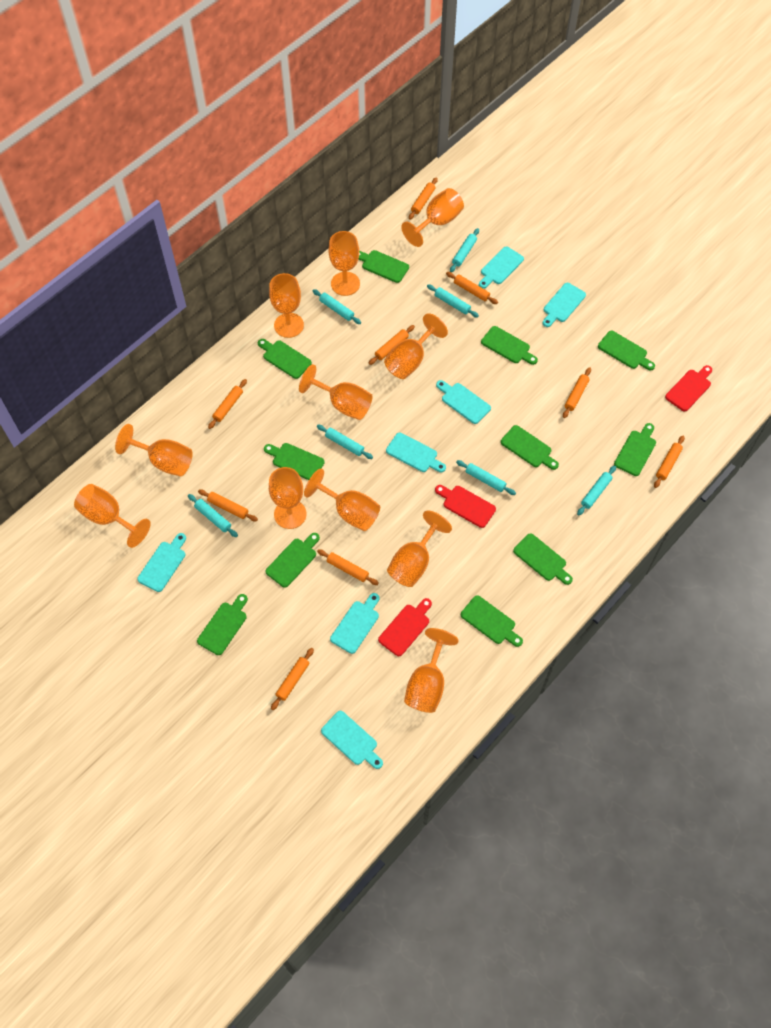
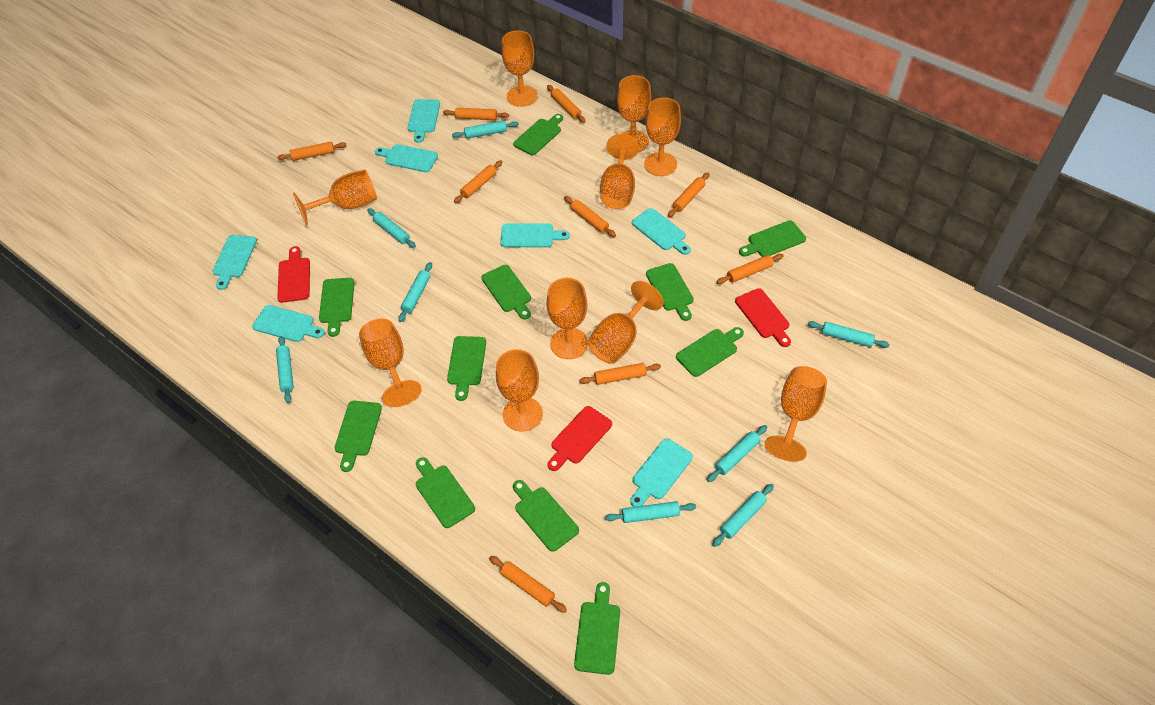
orange goblet: 11 -> 10
turquoise rolling pin: 7 -> 8

